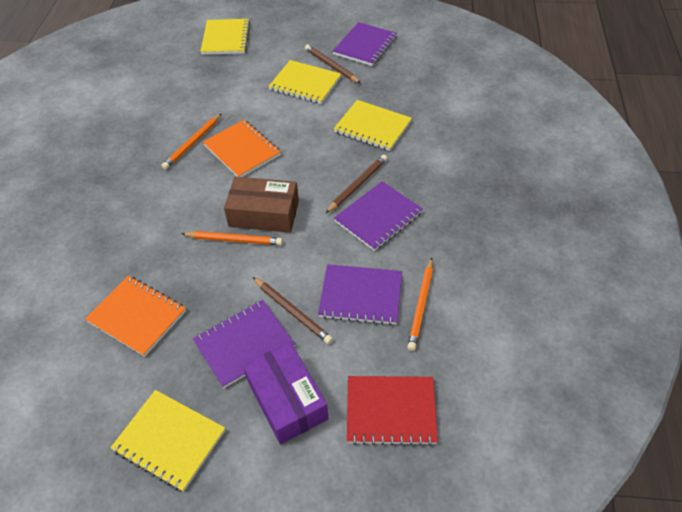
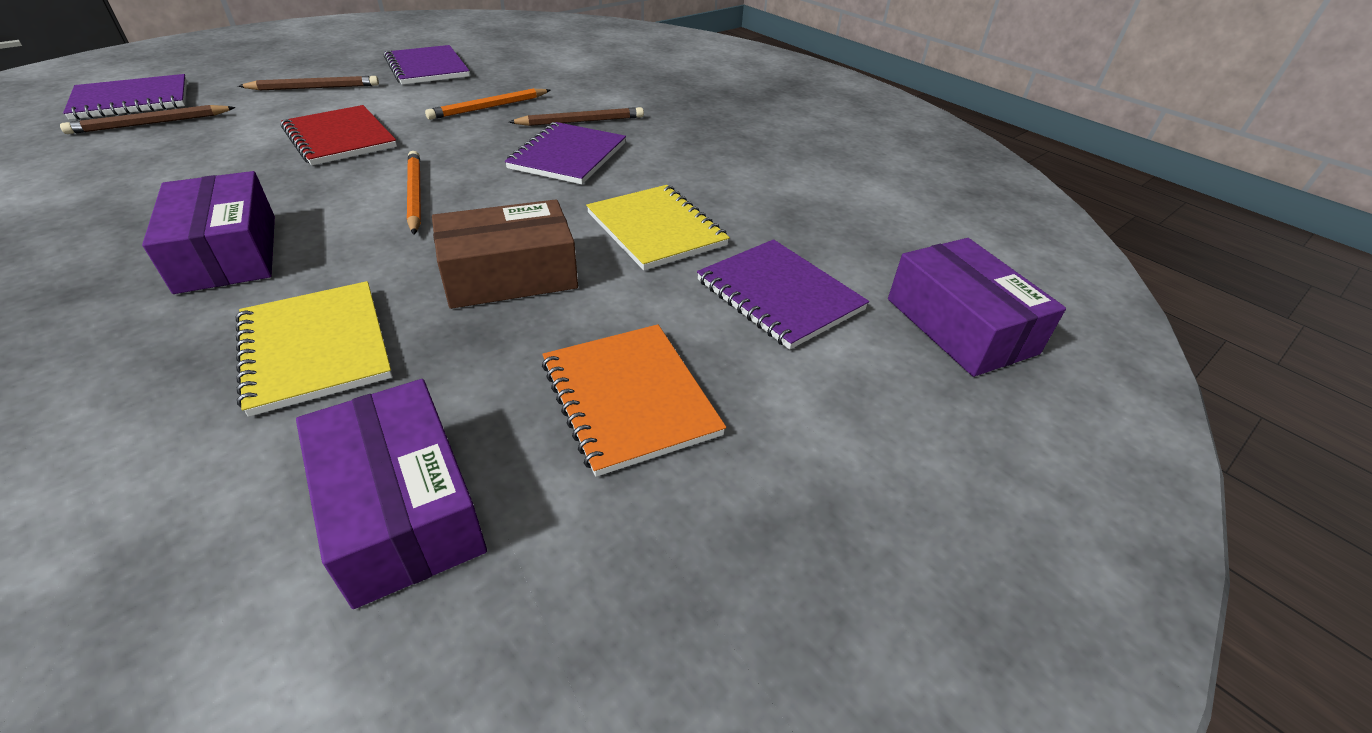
orange notebook: 2 -> 1
orange pencil: 3 -> 2
purple box: 1 -> 3
yellow notebook: 4 -> 2

